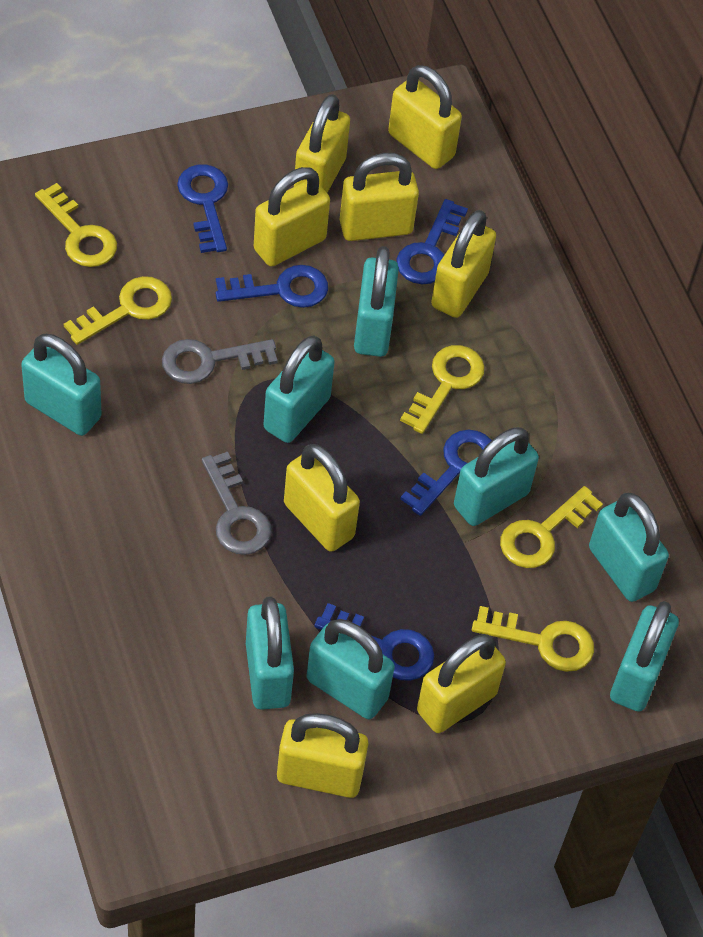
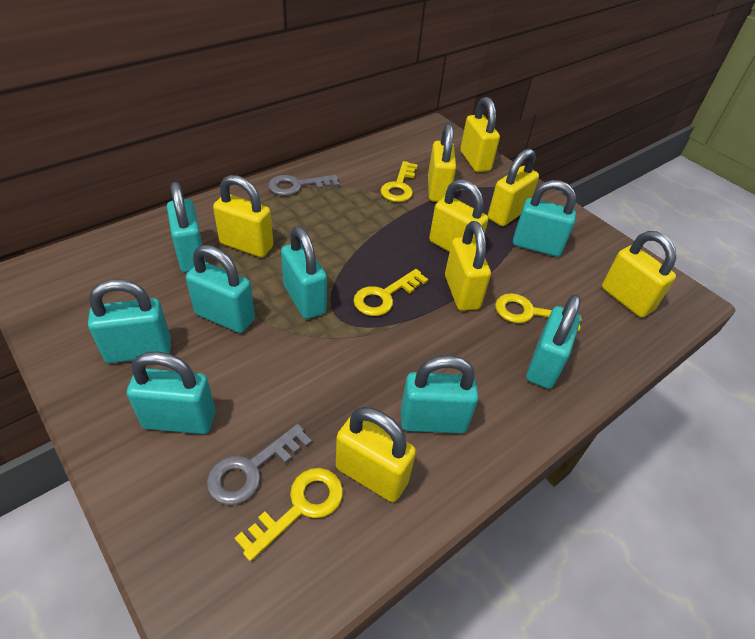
blue key: 5 -> 0
yellow key: 5 -> 4

